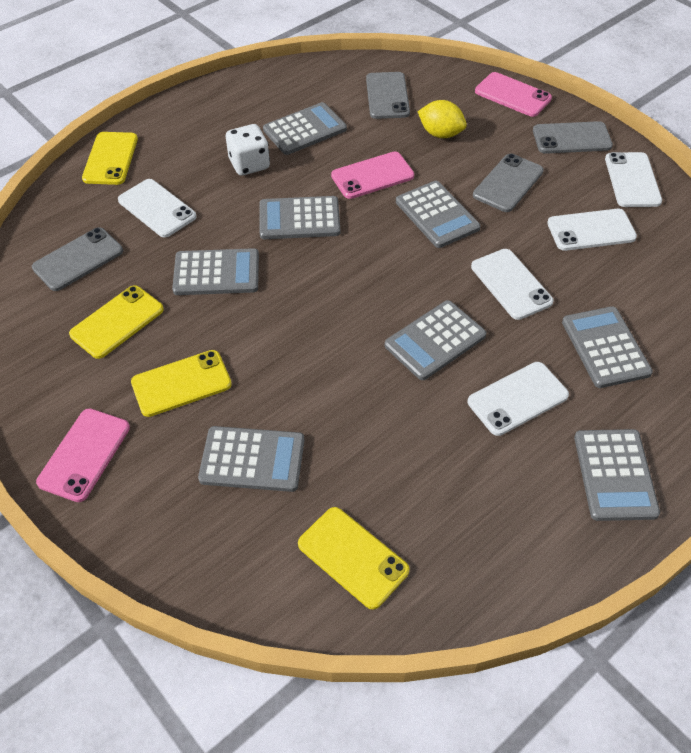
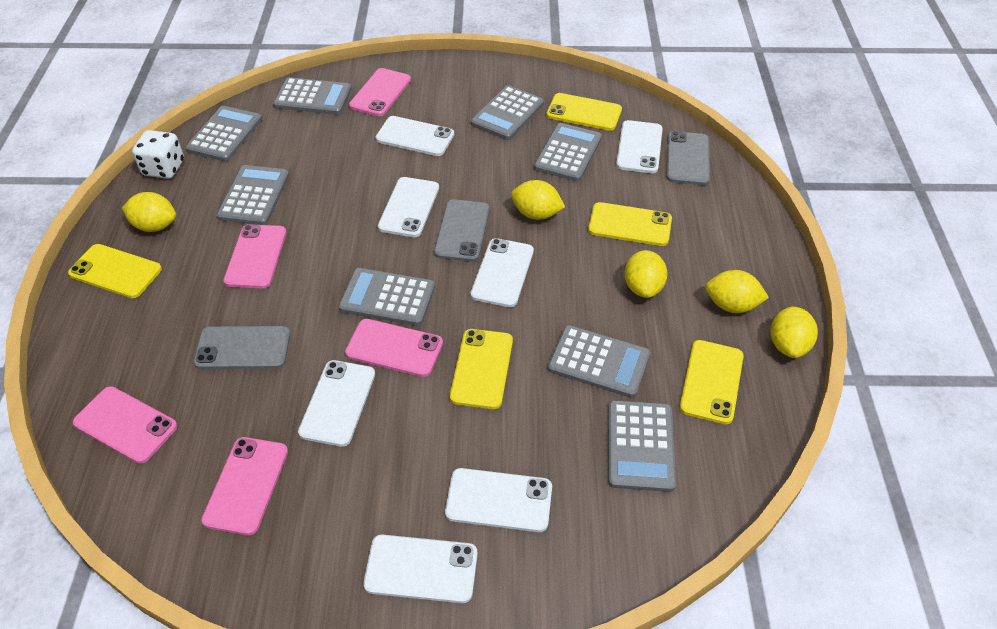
grey phone: 4 -> 3
pink phone: 3 -> 5
white phone: 5 -> 7
yellow lemon: 1 -> 5
yellow phone: 4 -> 5

